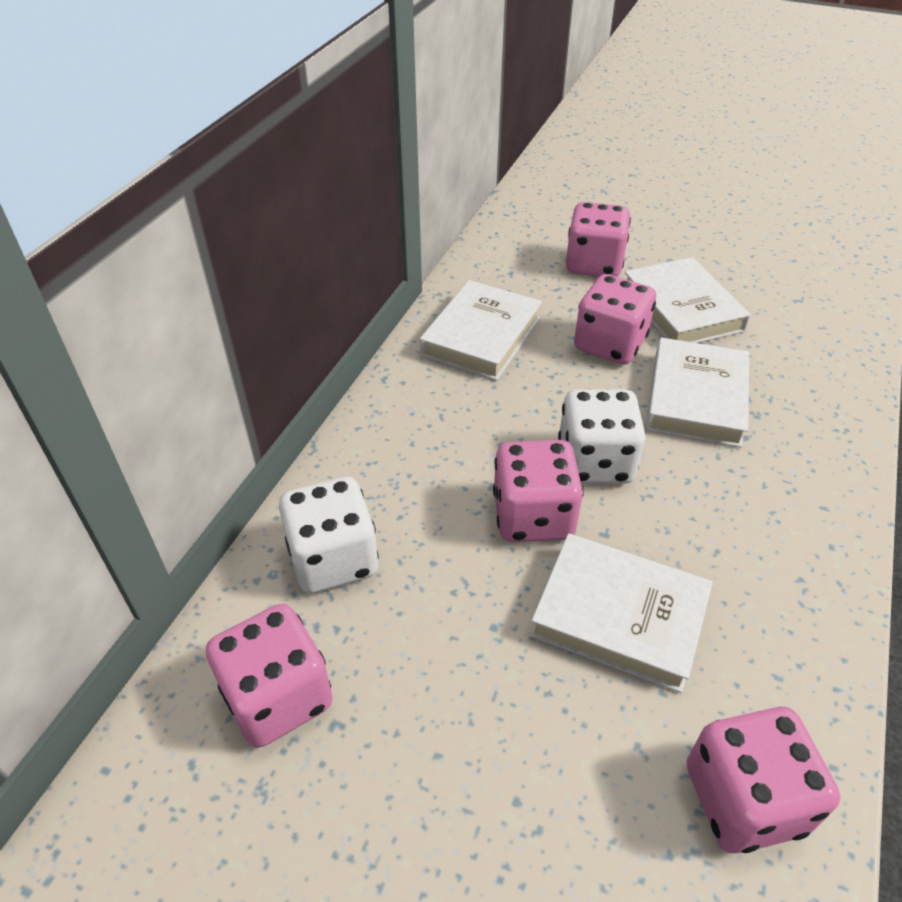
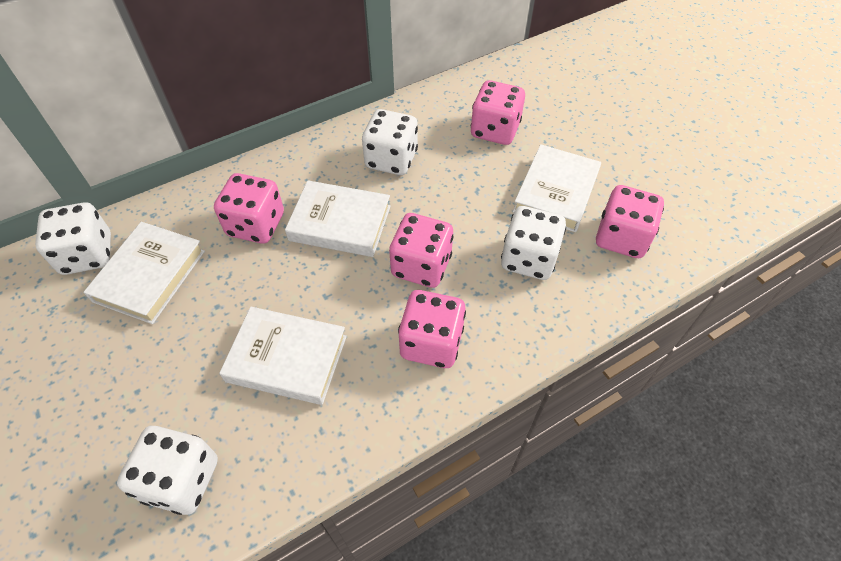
white dice: 2 -> 4

